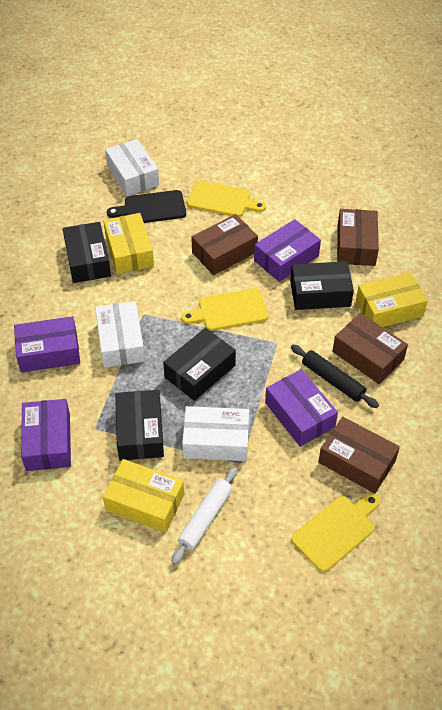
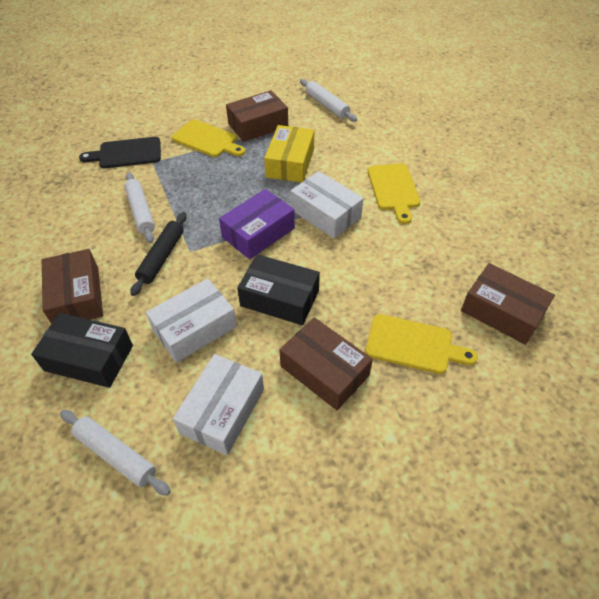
black box: 4 -> 2
purple box: 4 -> 1
white rolling pin: 1 -> 3
yellow box: 3 -> 1

